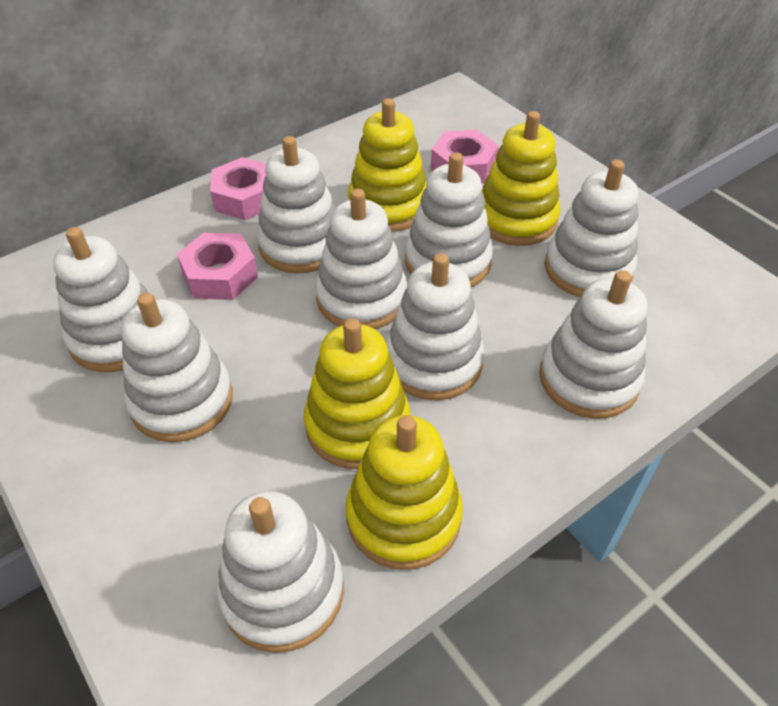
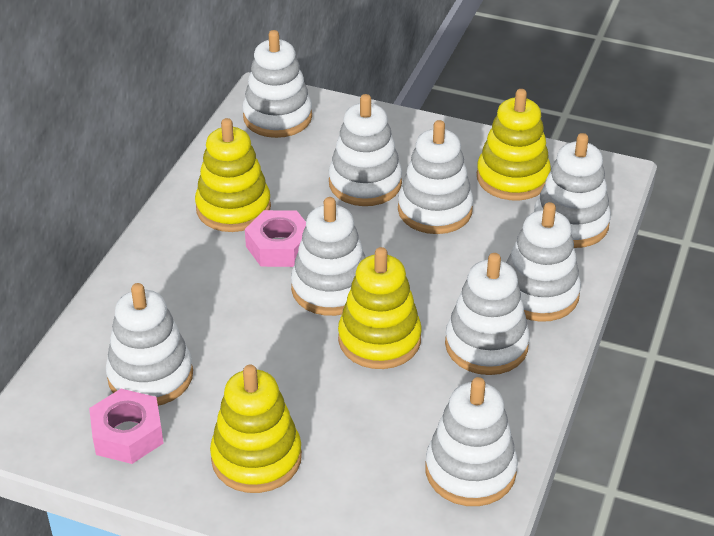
pink nut: 3 -> 2

